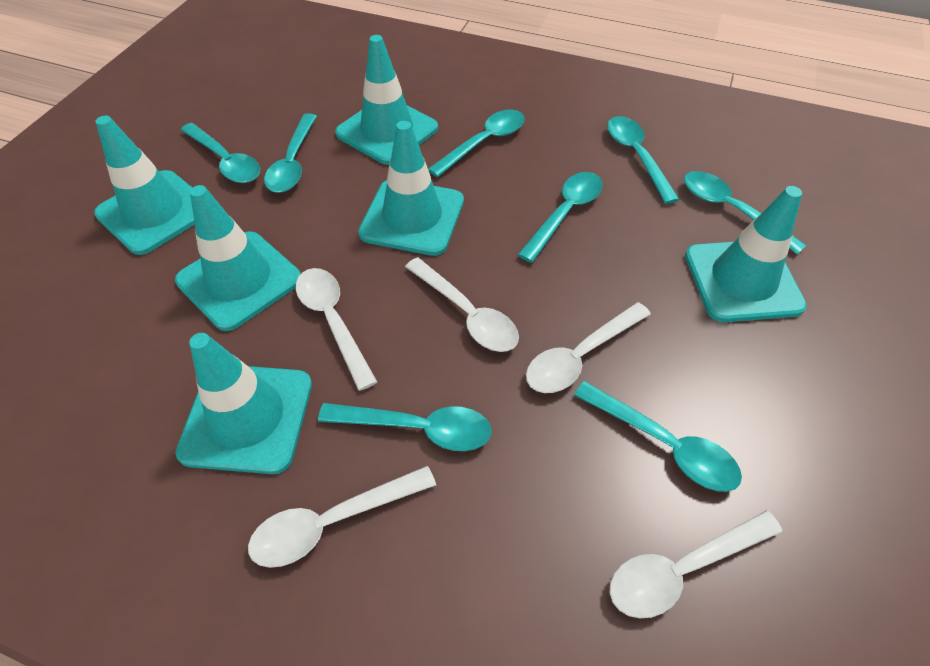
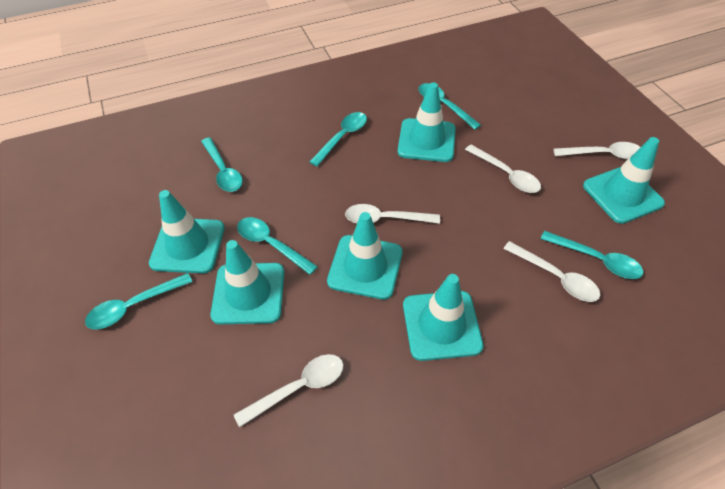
turquoise spoon: 8 -> 6

